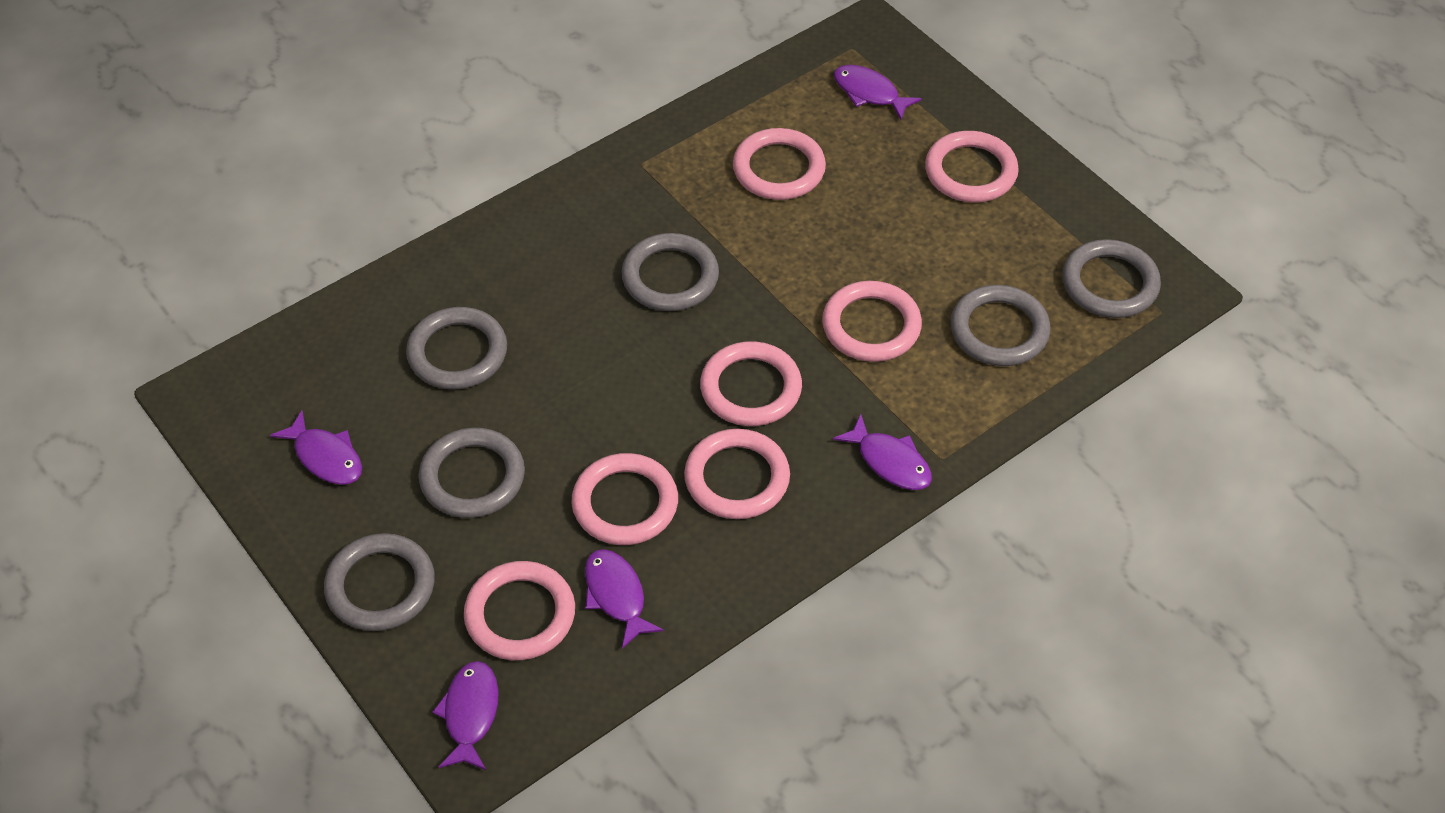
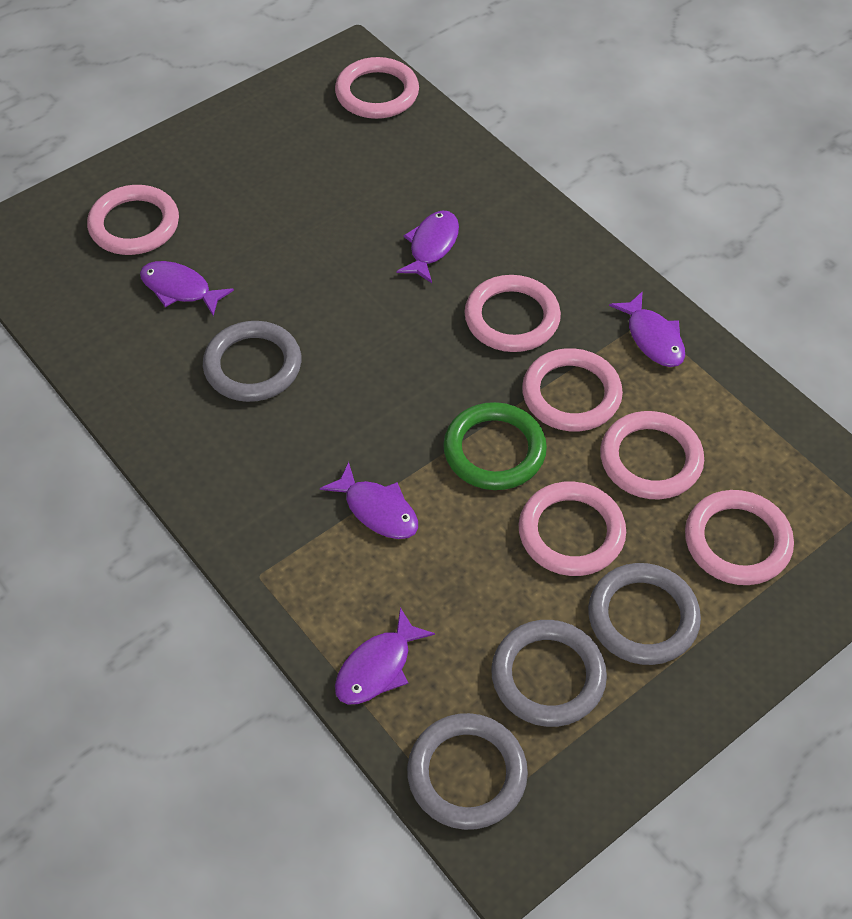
green ring: 0 -> 1
grey ring: 6 -> 4

